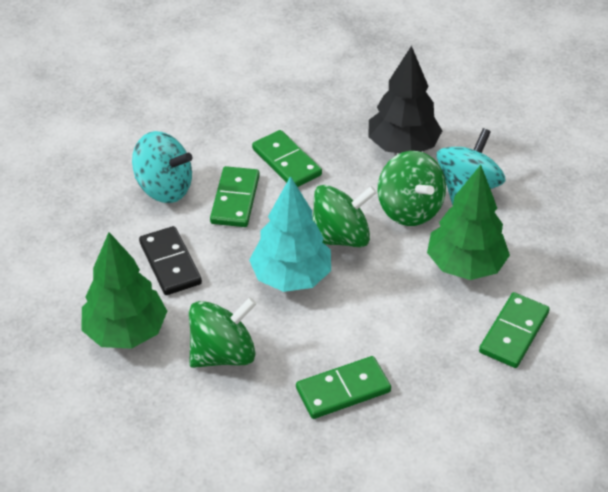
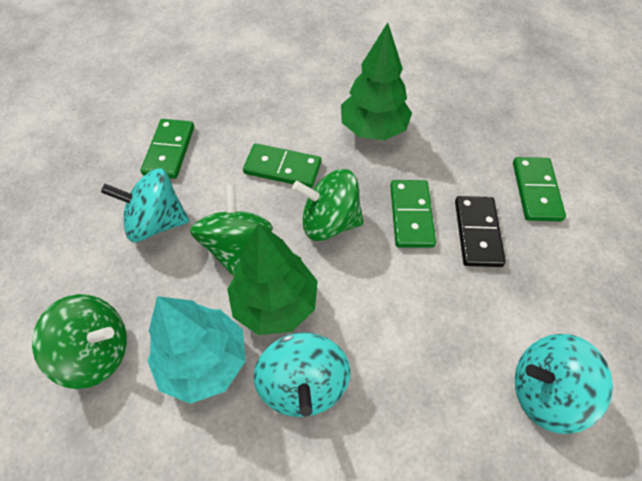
black tree: 1 -> 0
turquoise spinning top: 2 -> 3

